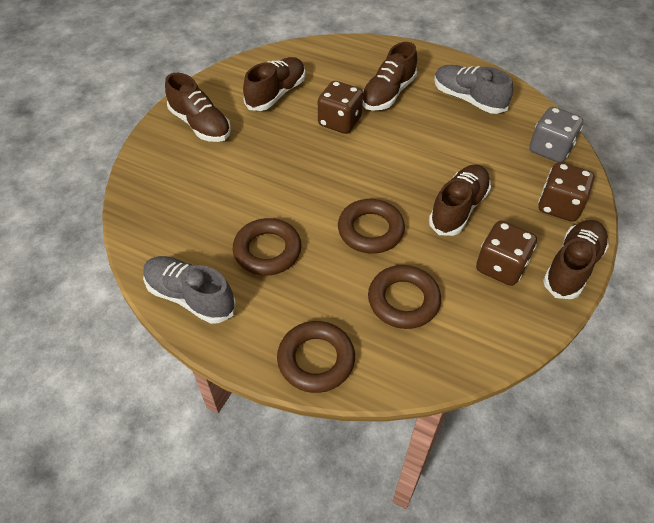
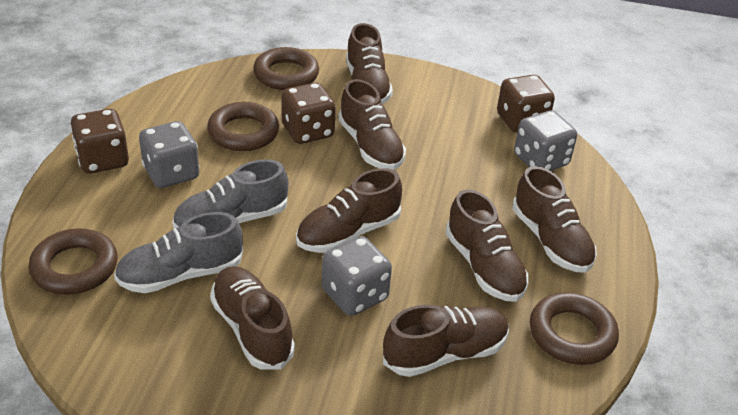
brown shoe: 5 -> 7
grey dice: 1 -> 3

